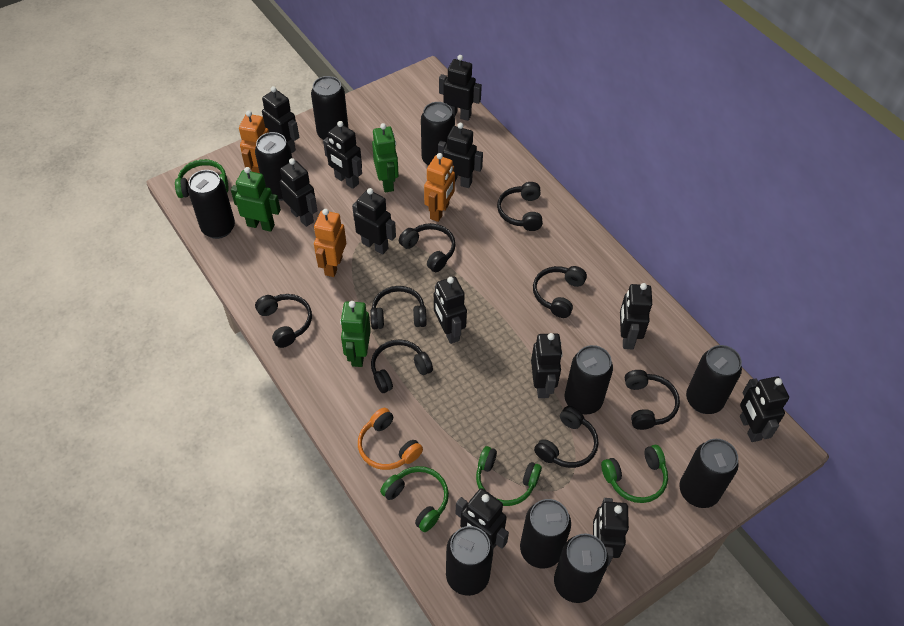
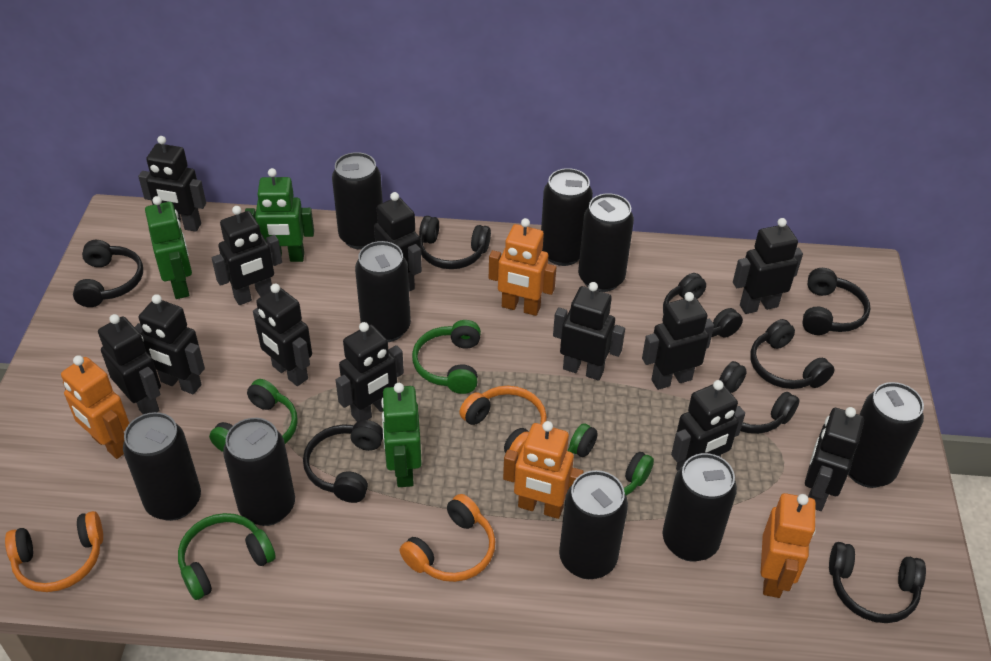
black can: 10 -> 9
orange headphones: 1 -> 3
orange robot: 3 -> 4

